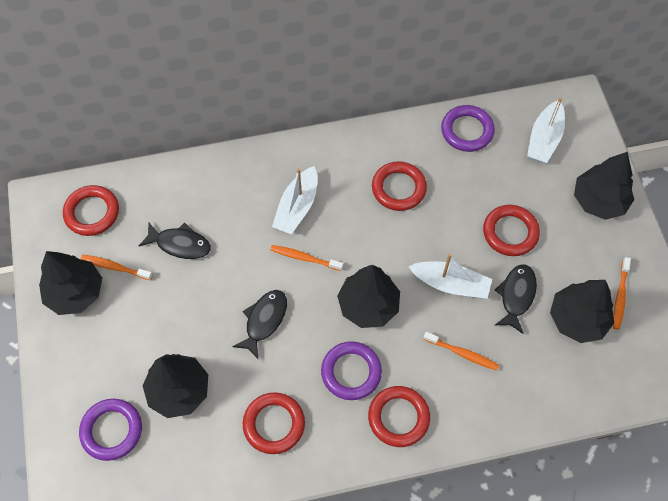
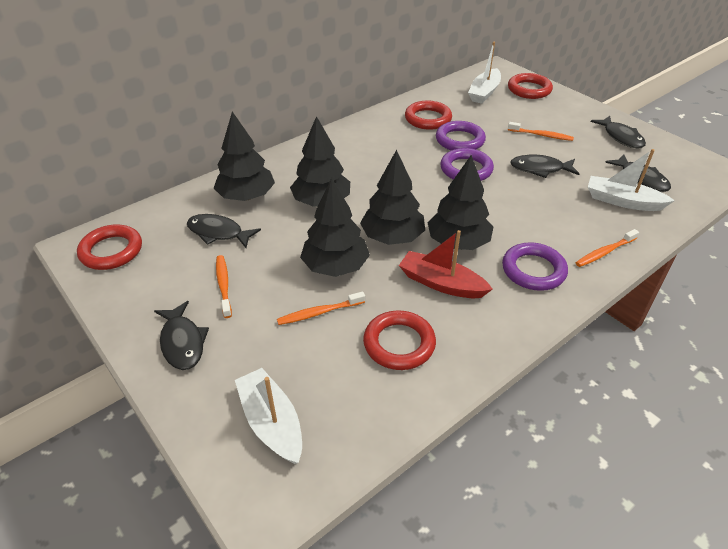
black fish: 3 -> 5
red boat: 0 -> 1
red ring: 5 -> 4

